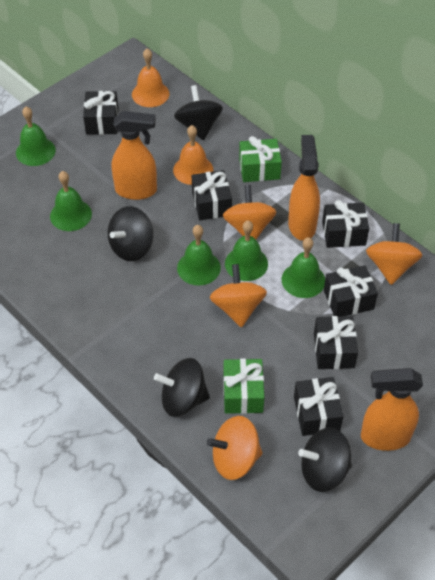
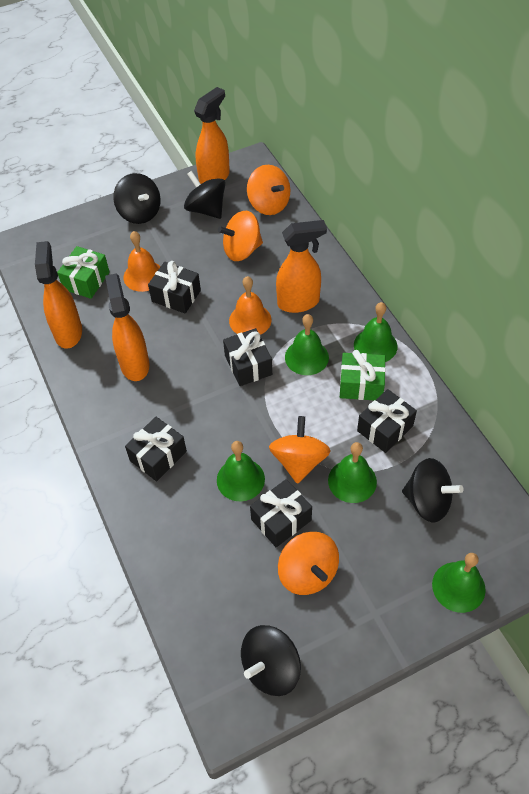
black gift: 6 -> 5
orange spray bottle: 3 -> 4

